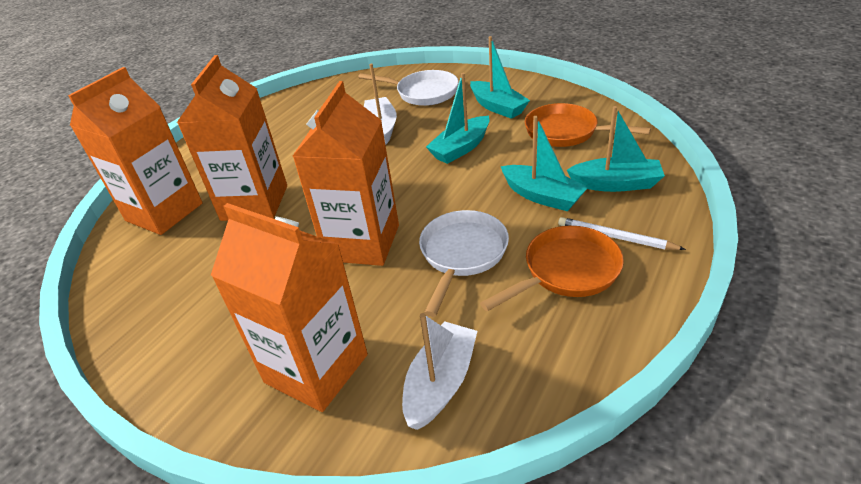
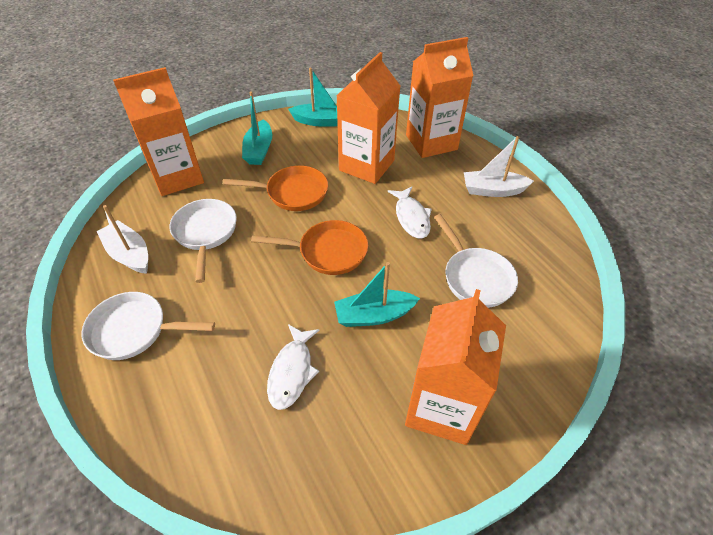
turquoise boat: 4 -> 3
white fish: 0 -> 2
white pan: 2 -> 3
white pencil: 1 -> 0

